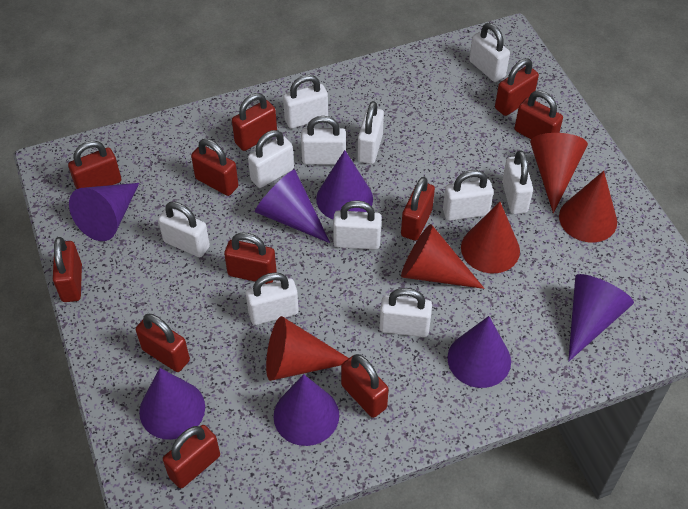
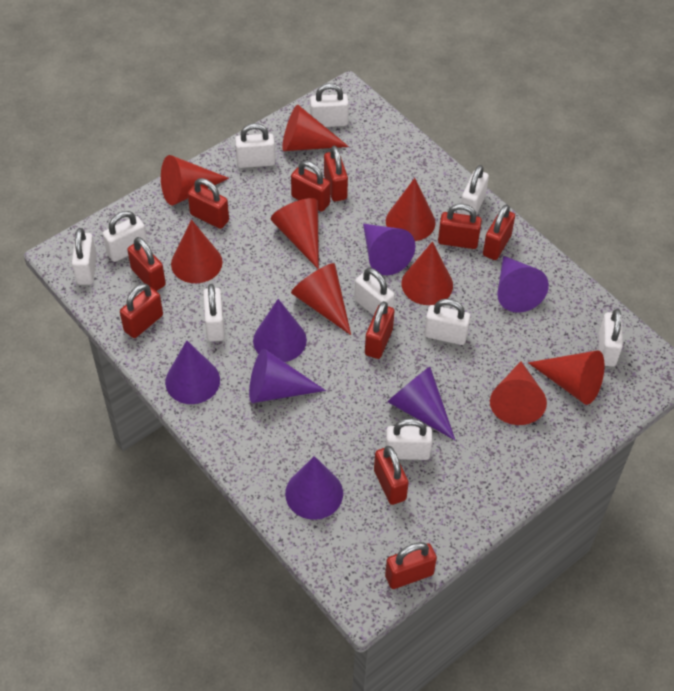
red cone: 5 -> 9
red padlock: 11 -> 10
white padlock: 11 -> 10

